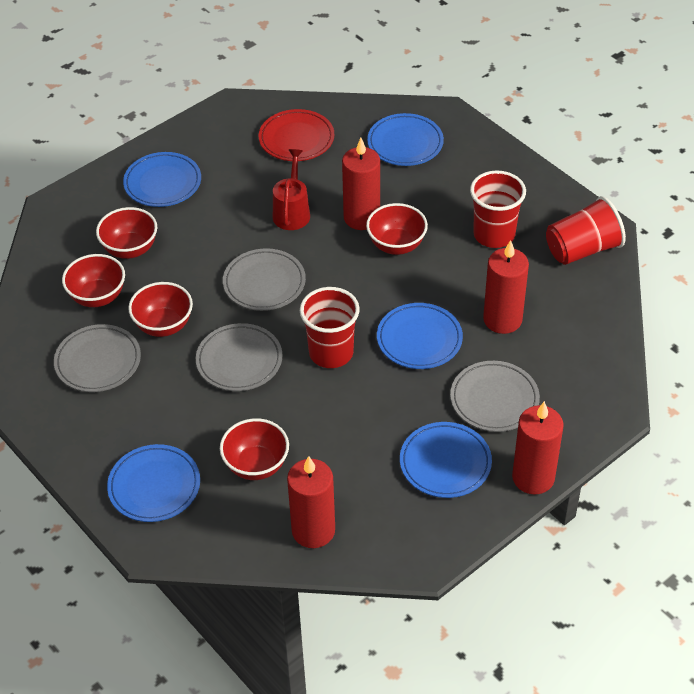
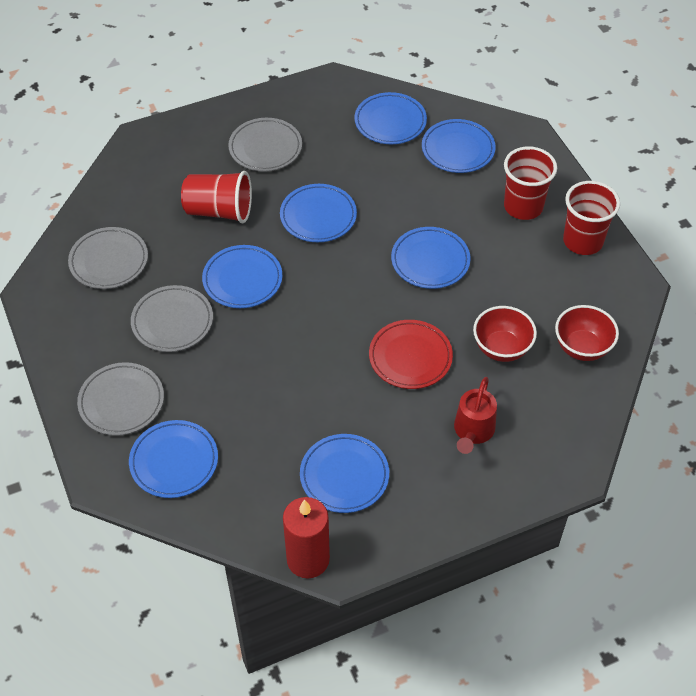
blue plate: 5 -> 7
red bowl: 5 -> 2
red candle: 4 -> 1

